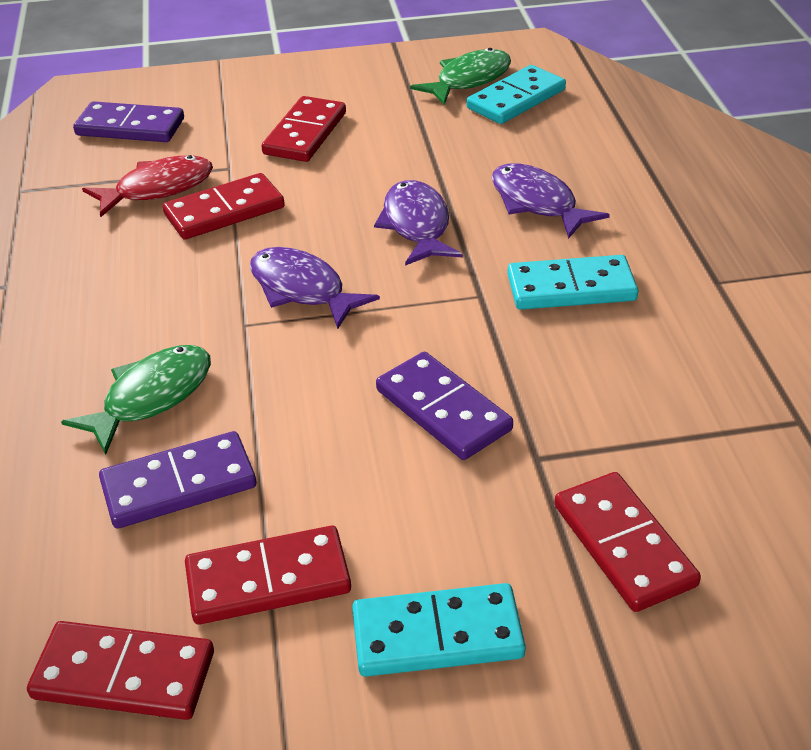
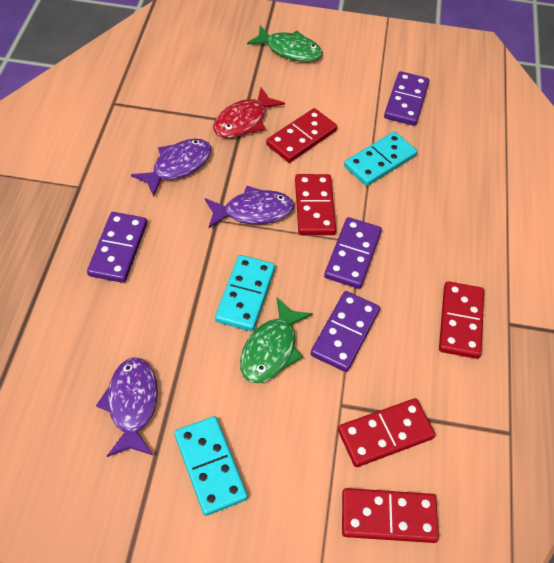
purple domino: 3 -> 4

